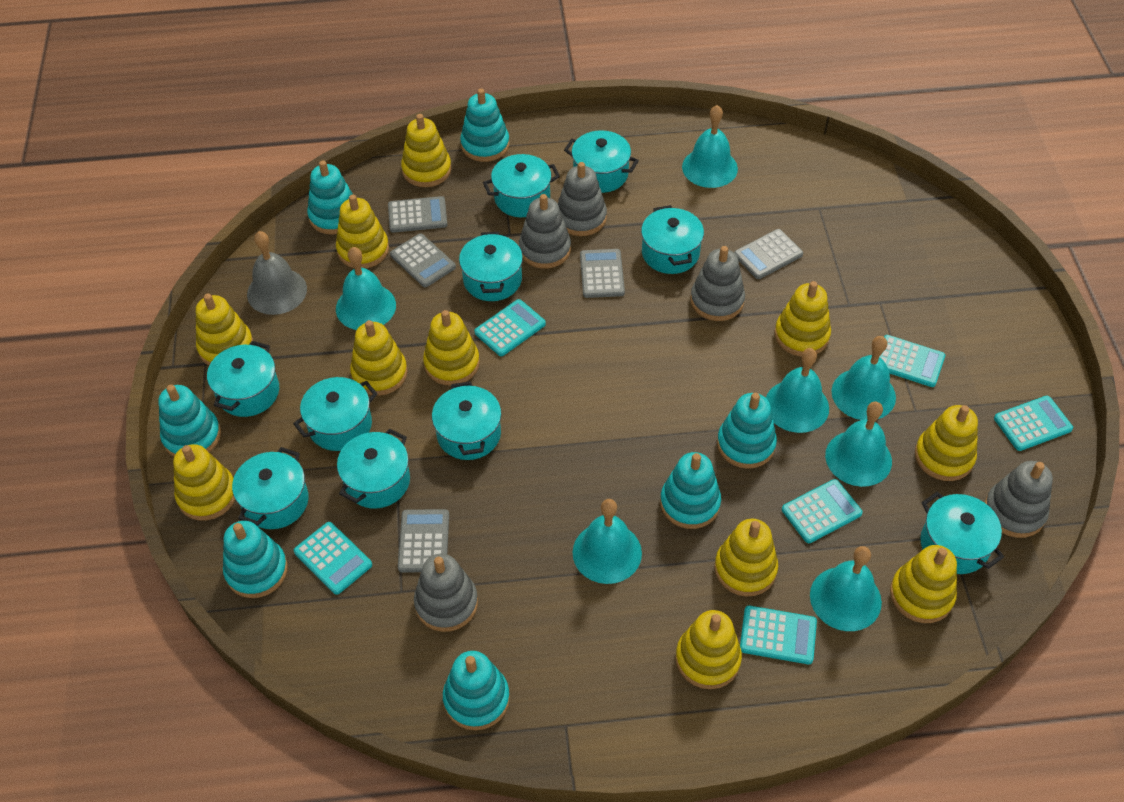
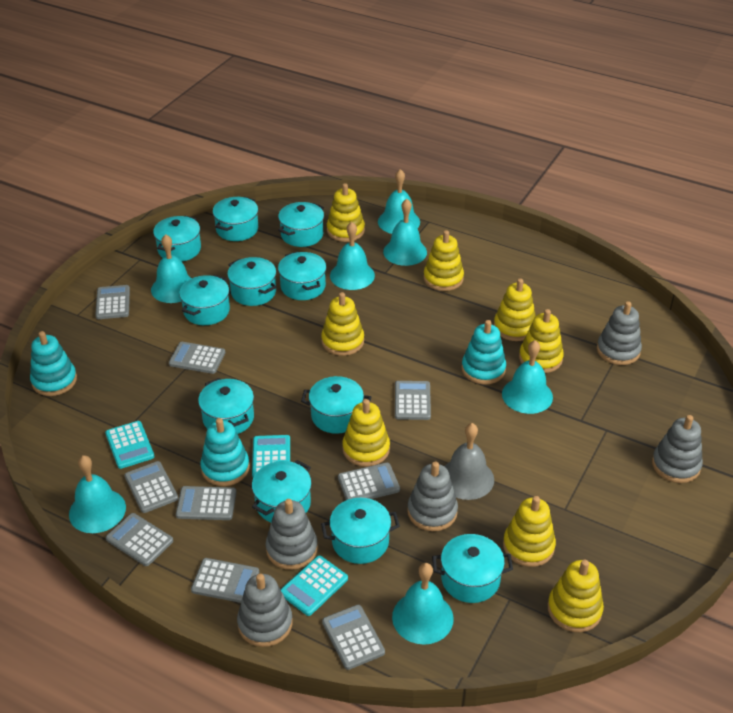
grey calculator: 5 -> 9
turquoise calculator: 6 -> 3
turquoise pot: 10 -> 11
turquoise stacking toy: 7 -> 3
yellow stacking toy: 11 -> 8

